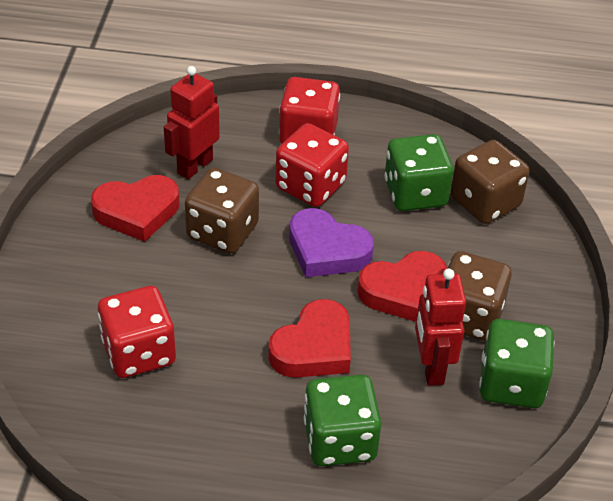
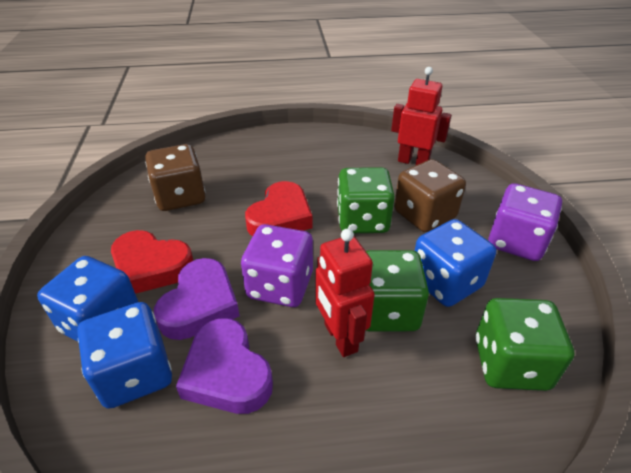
blue dice: 0 -> 3
brown dice: 3 -> 2
purple dice: 0 -> 2
purple heart: 1 -> 2
red dice: 3 -> 0
red heart: 3 -> 2

